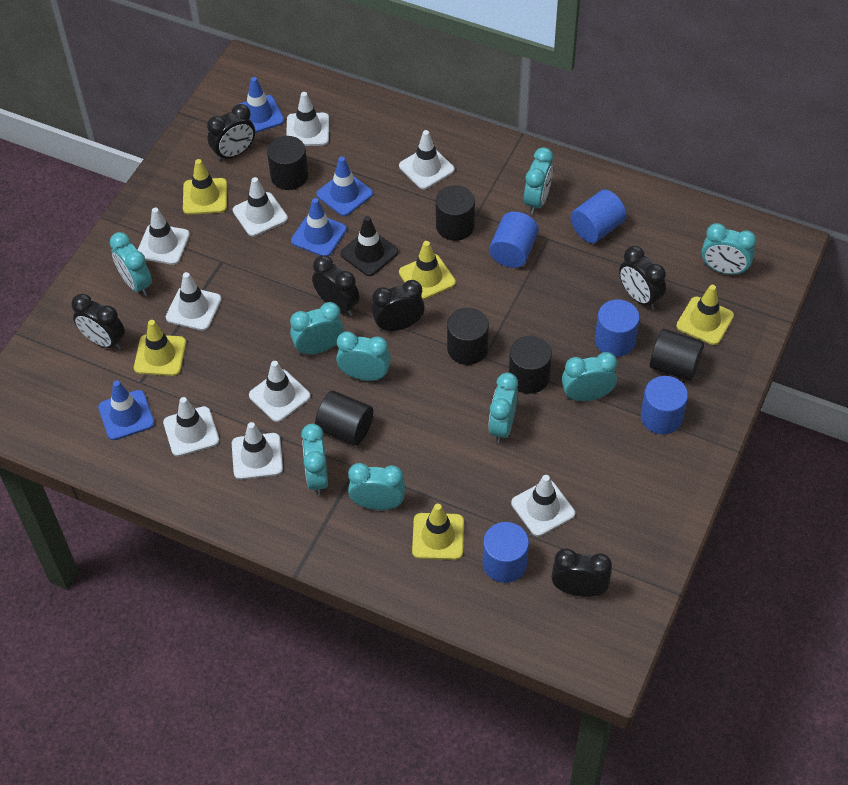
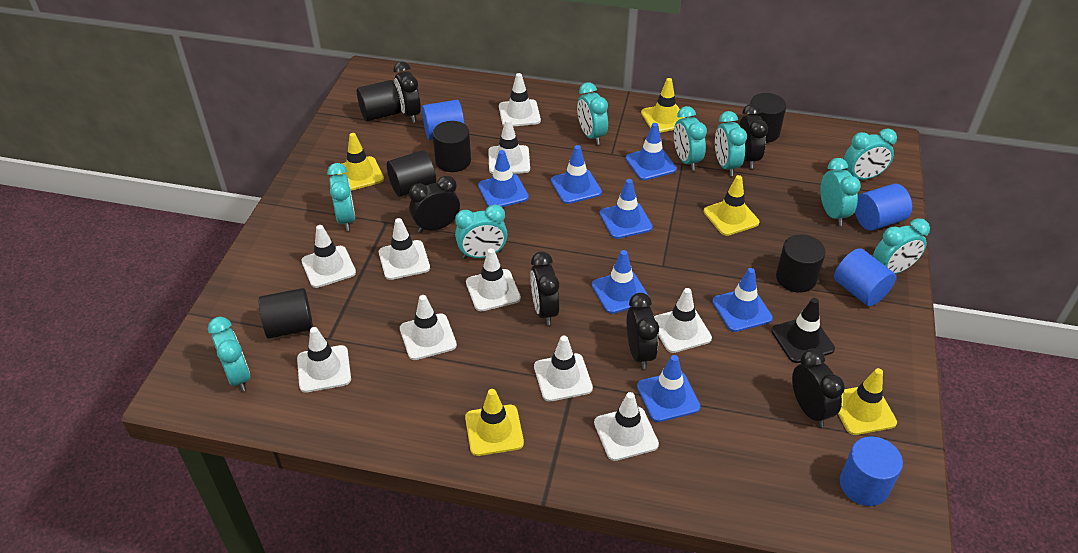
blue cylinder: 5 -> 4
blue traffic cone: 4 -> 7
white traffic cone: 9 -> 10

